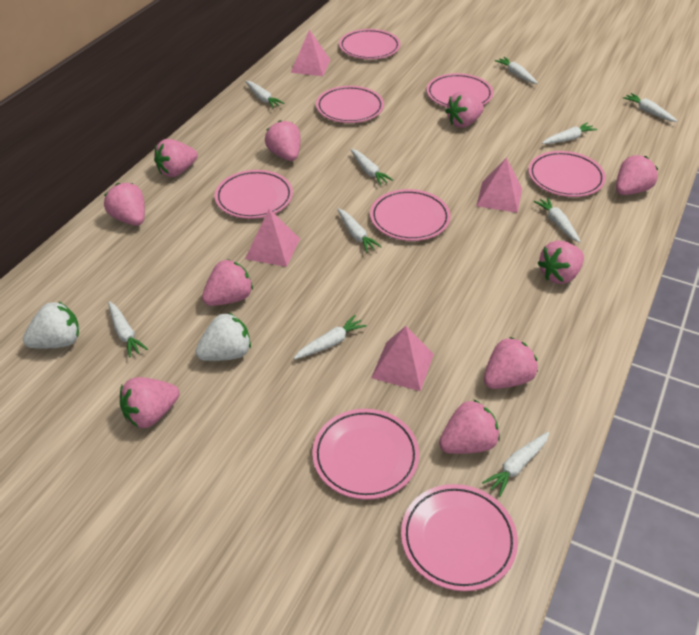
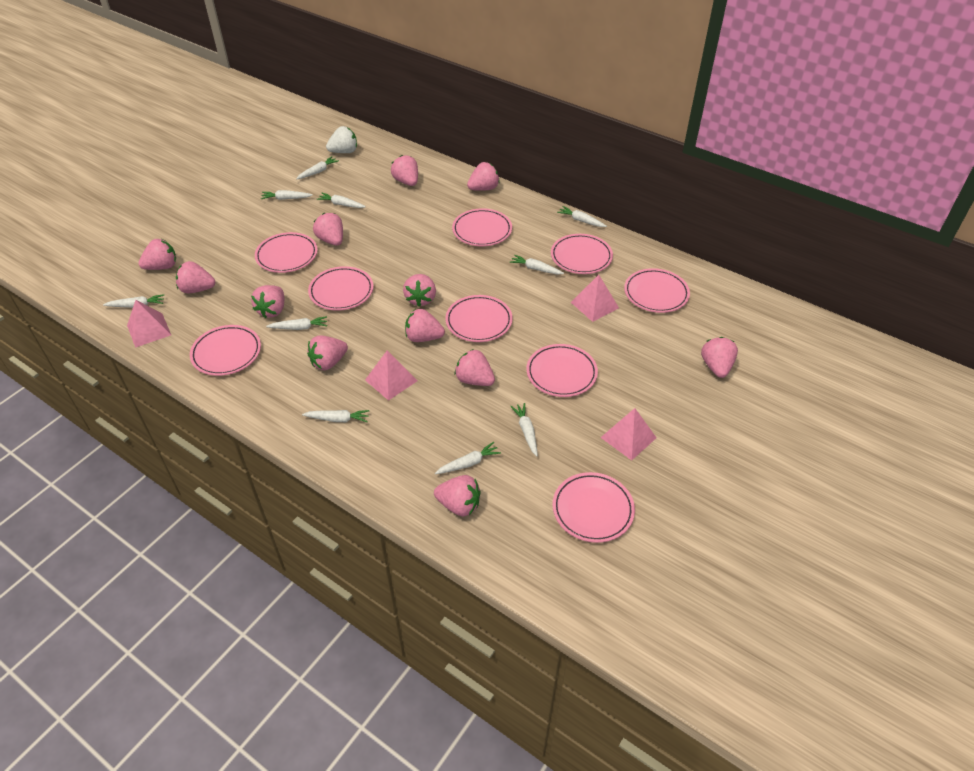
pink plate: 8 -> 9
pink strawberry: 10 -> 12
white strawberry: 2 -> 1

